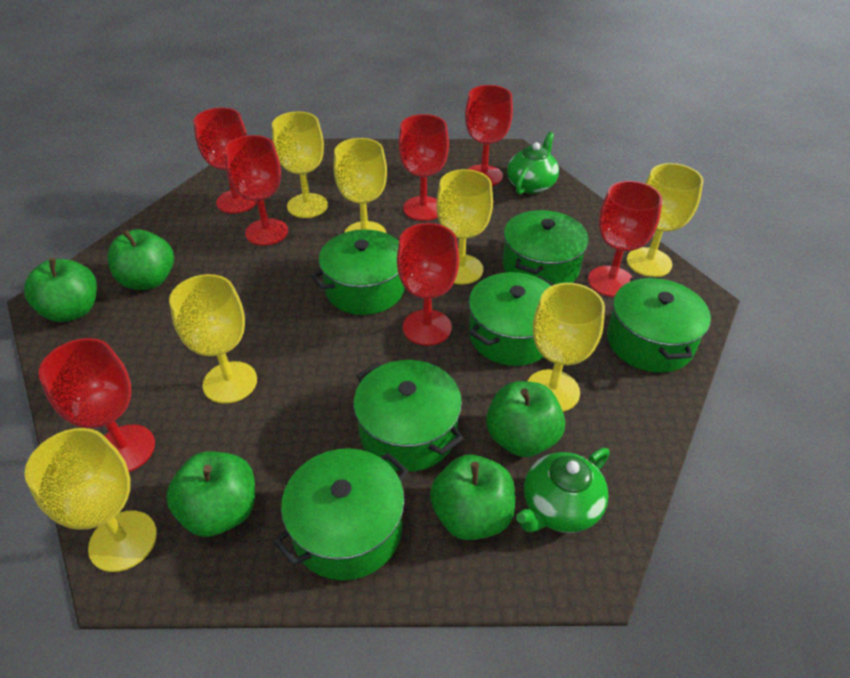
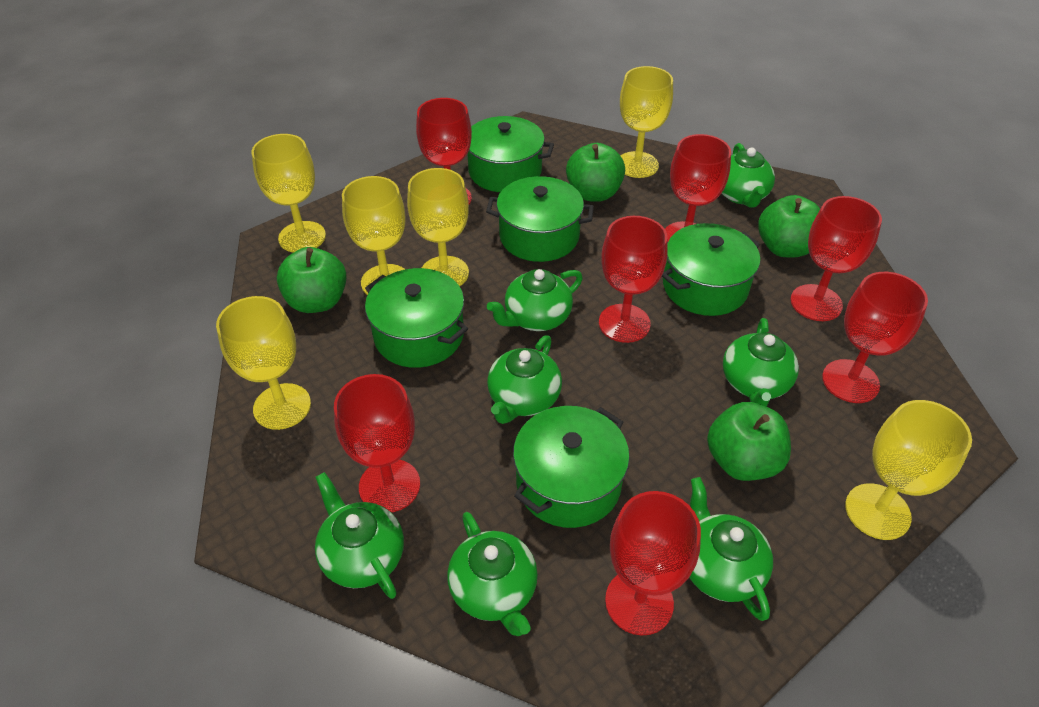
green apple: 5 -> 4
green pot: 6 -> 5
green teapot: 2 -> 7
yellow goblet: 7 -> 6

